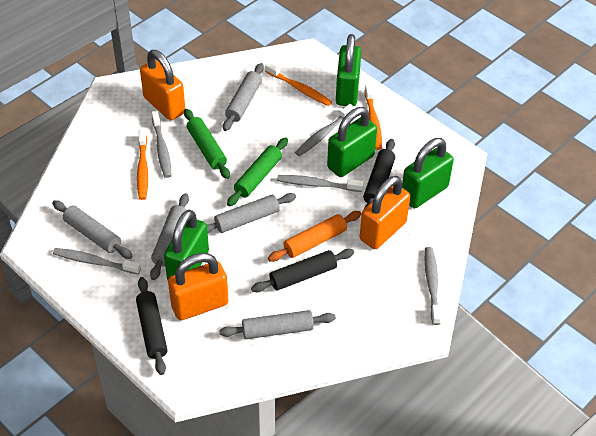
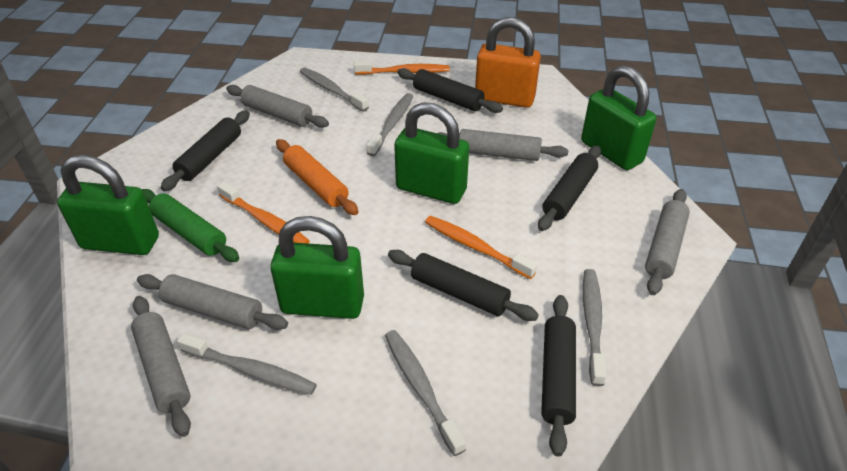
black rolling pin: 3 -> 5
green rolling pin: 2 -> 1
orange padlock: 3 -> 1

